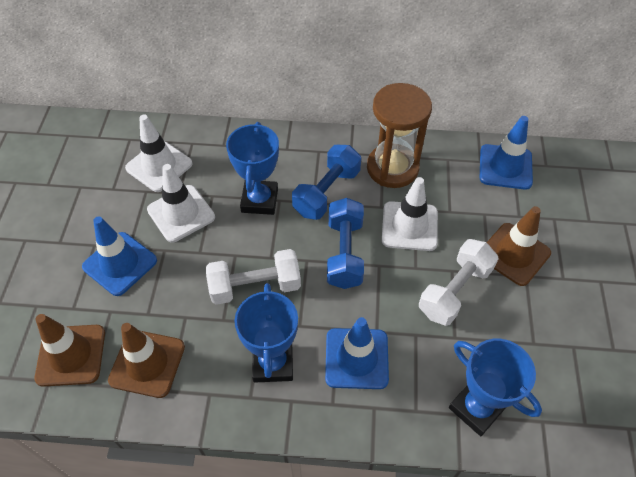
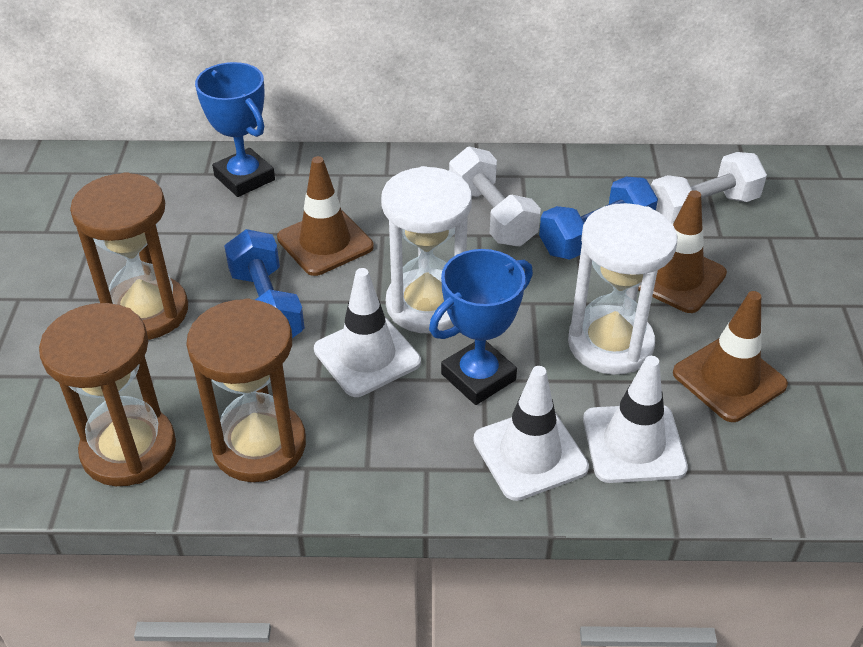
blue traffic cone: 3 -> 0
blue trophy: 3 -> 2
brown hourglass: 1 -> 3
white hourglass: 0 -> 2

